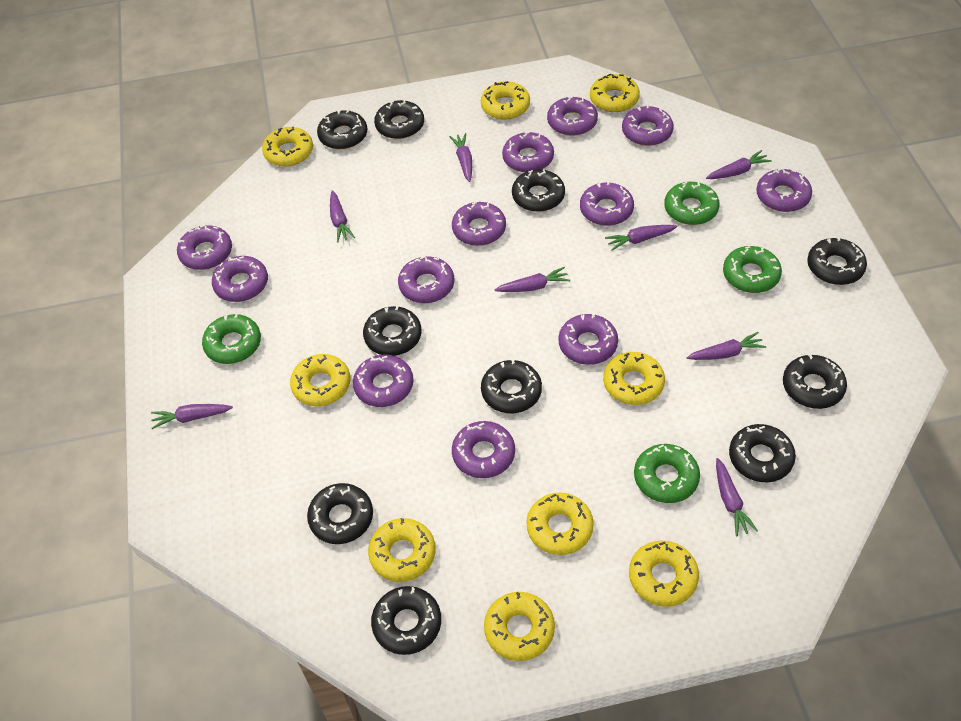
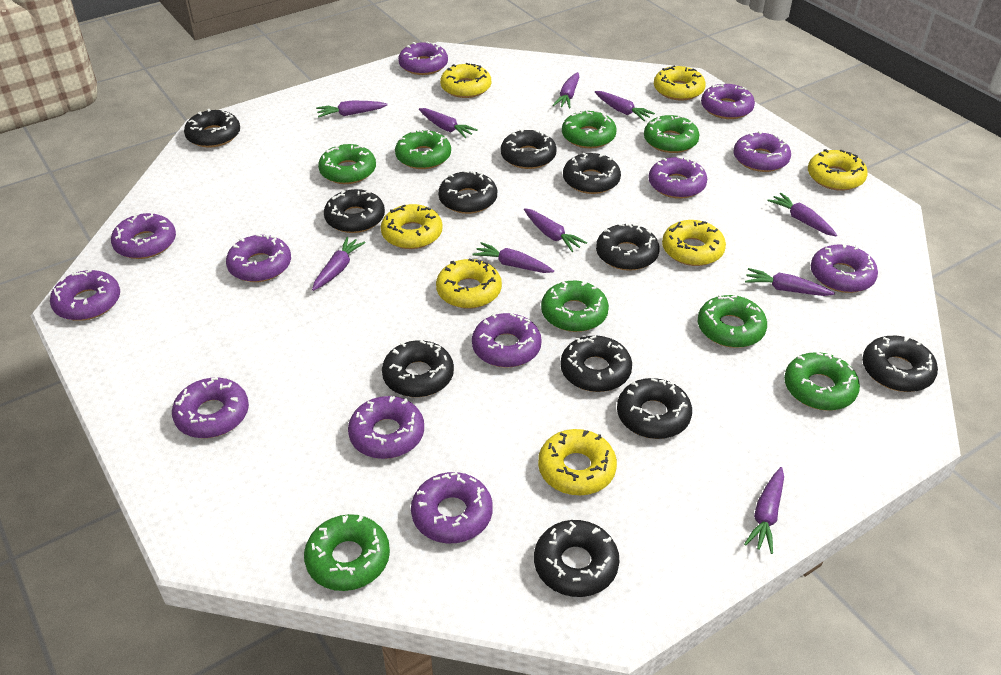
black donut: 10 -> 11
green donut: 4 -> 8
purple carrot: 8 -> 10
yellow donut: 9 -> 7

